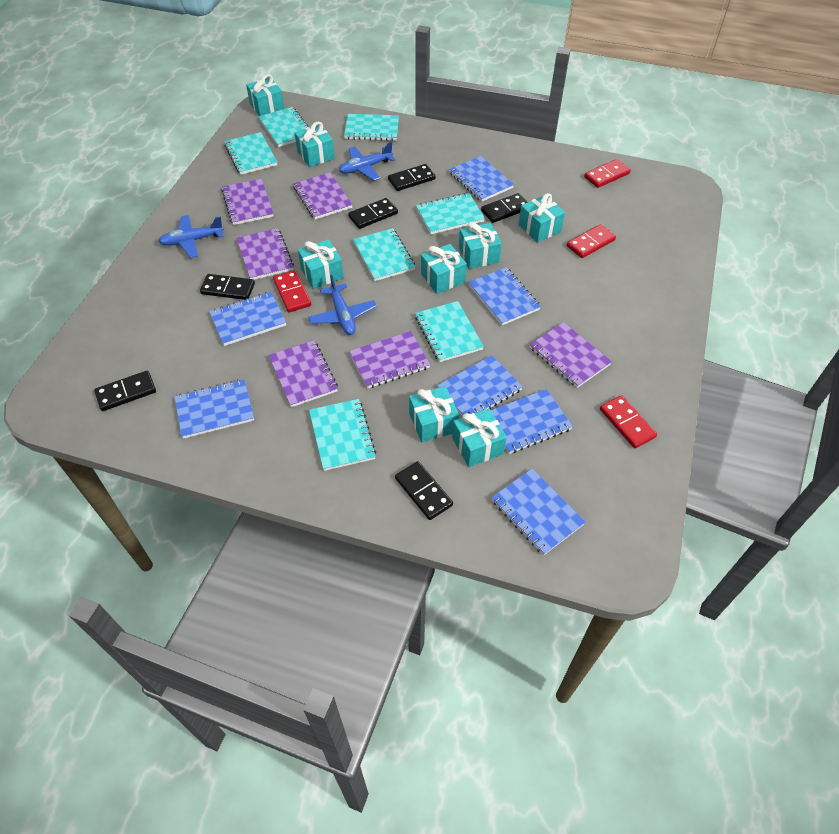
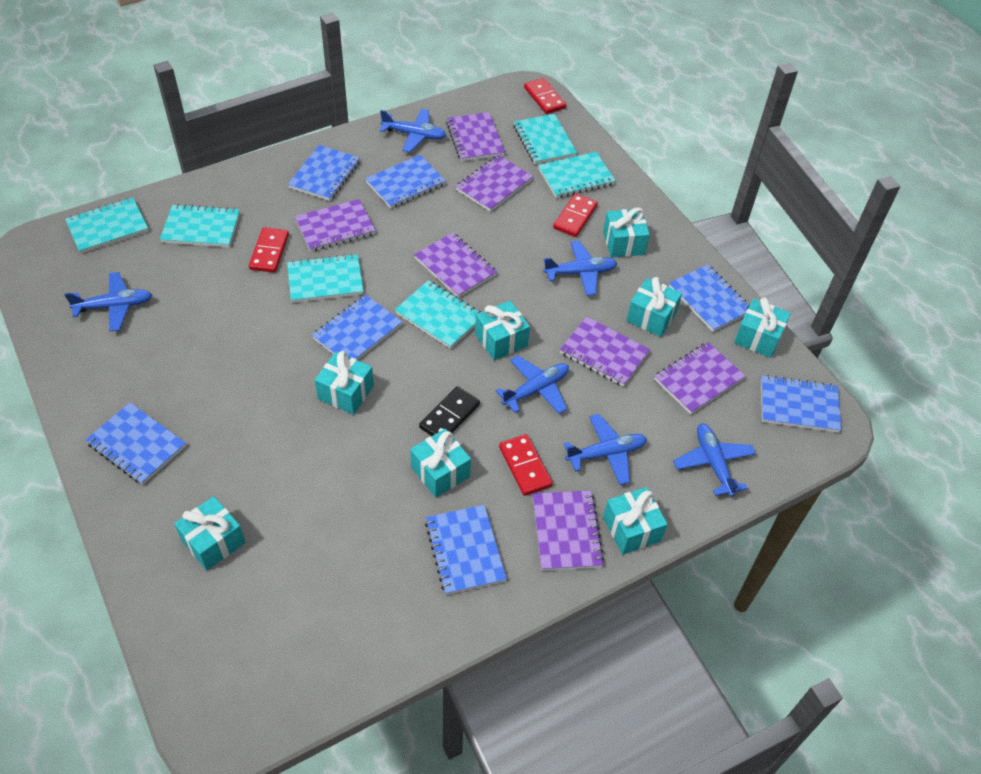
black domino: 6 -> 1
blue plane: 3 -> 6
purple notebook: 6 -> 7
turquoise notebook: 7 -> 6

